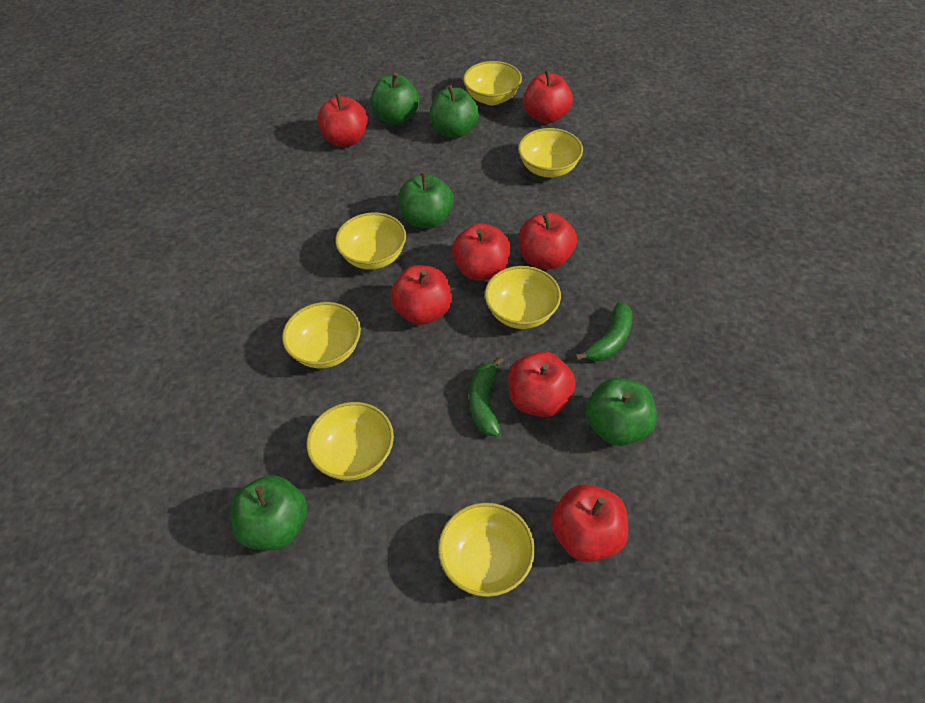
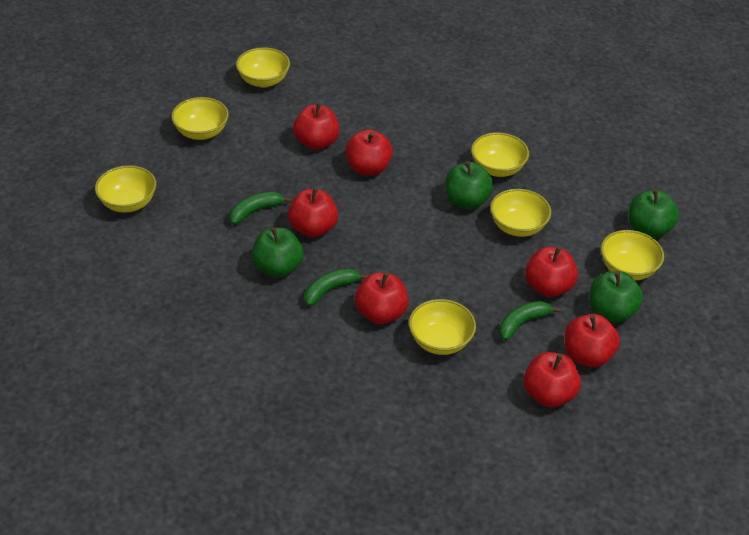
green apple: 5 -> 4
green banana: 2 -> 3

